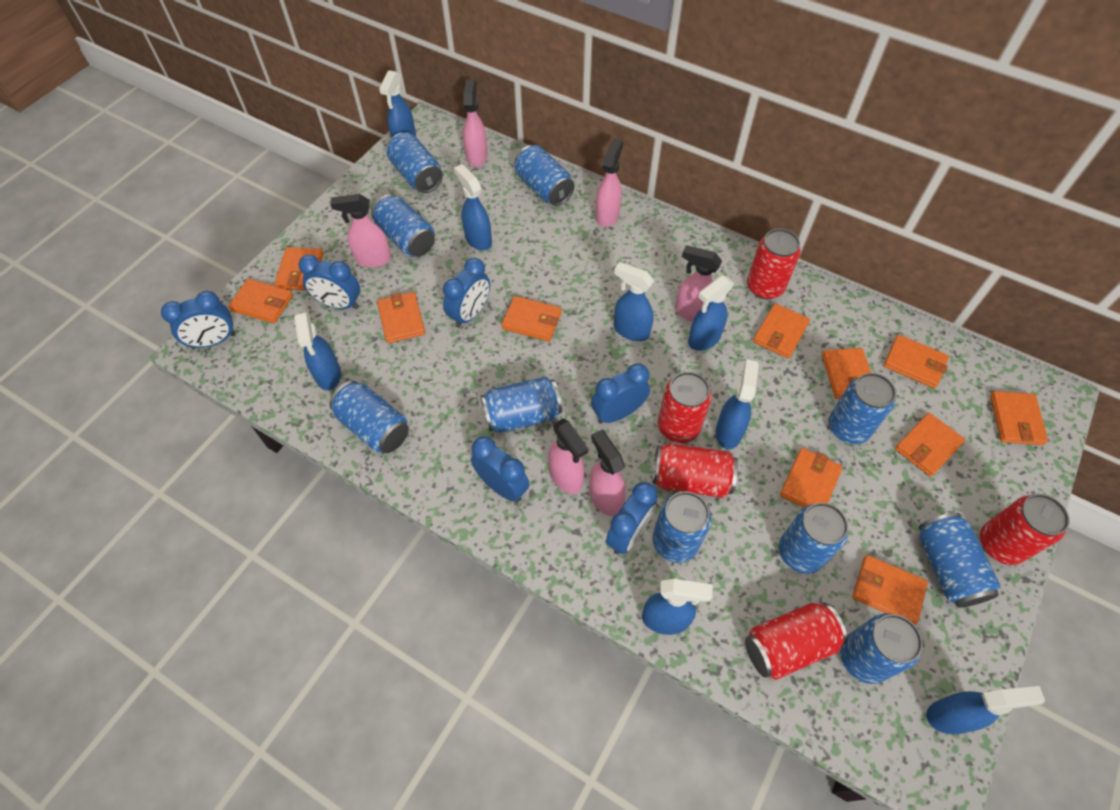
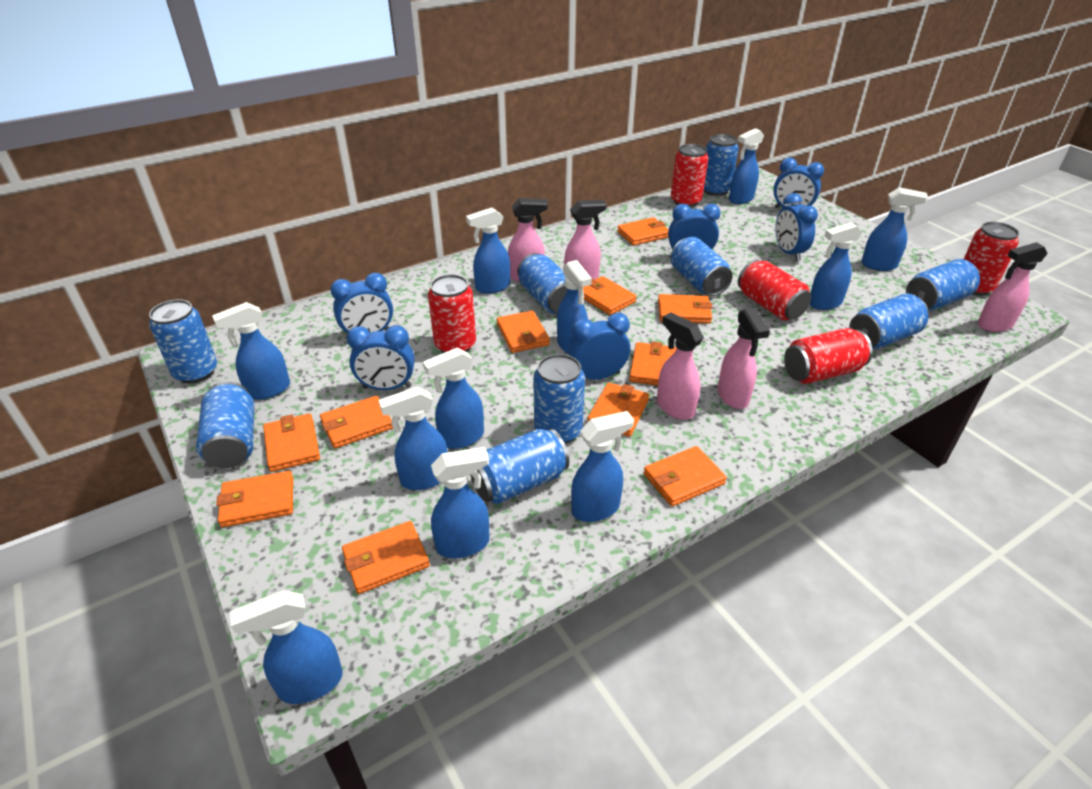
blue can: 10 -> 9
blue spray bottle: 8 -> 11
pink spray bottle: 6 -> 5

